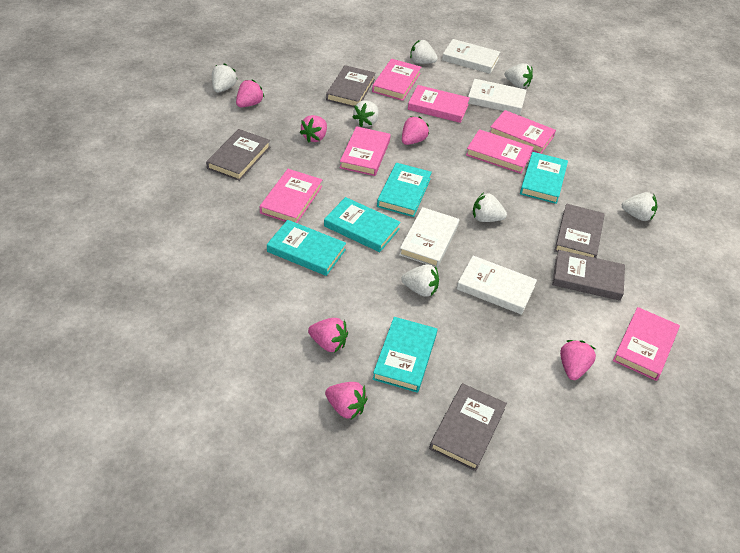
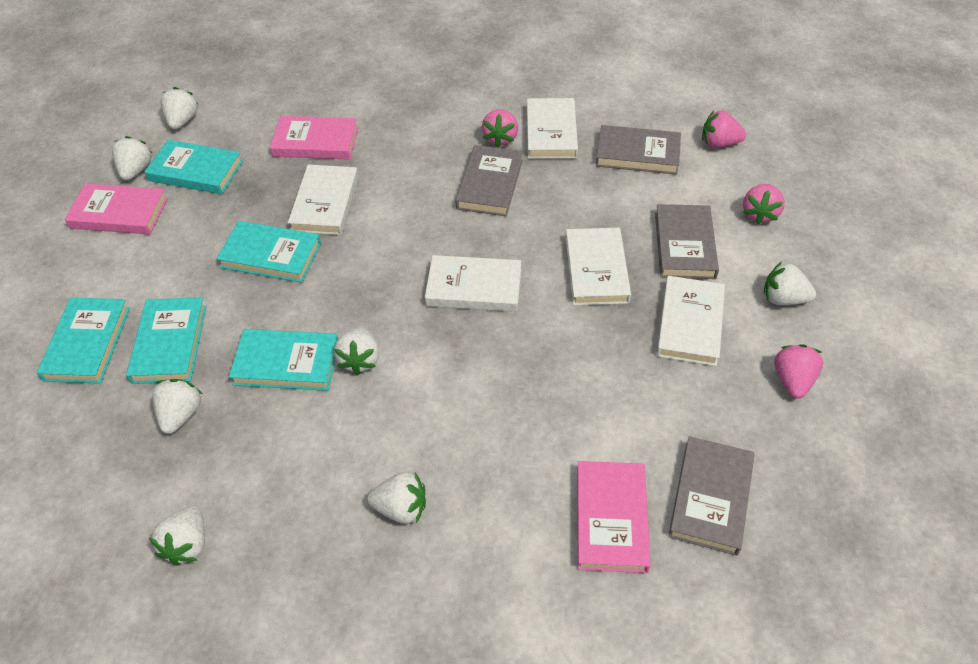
grey book: 5 -> 4
pink book: 7 -> 3
pink strawberry: 6 -> 4
white book: 4 -> 5

